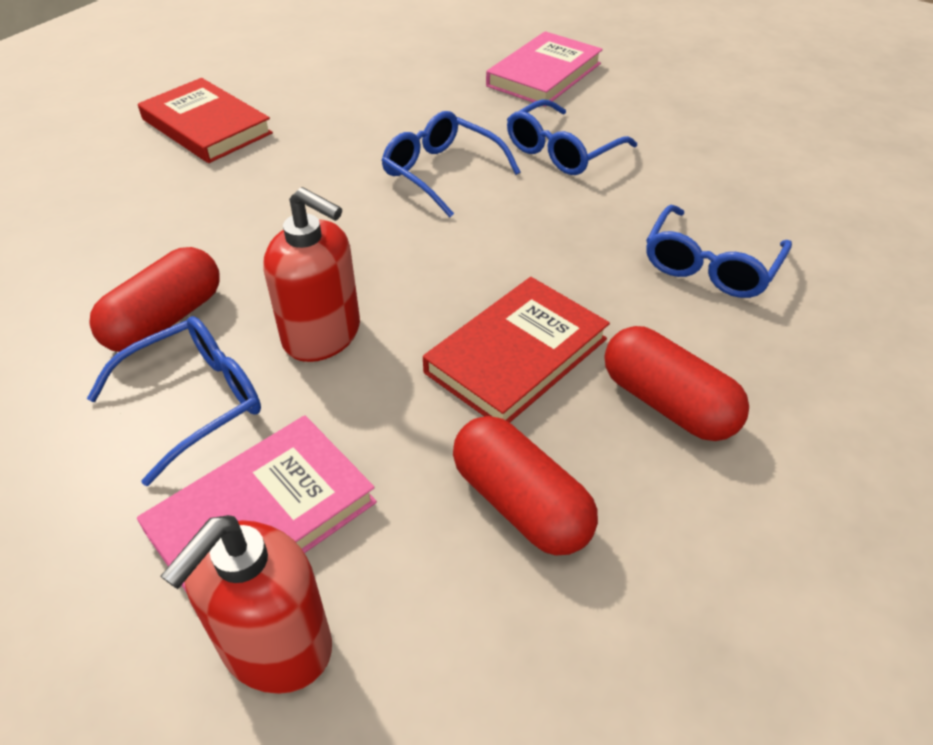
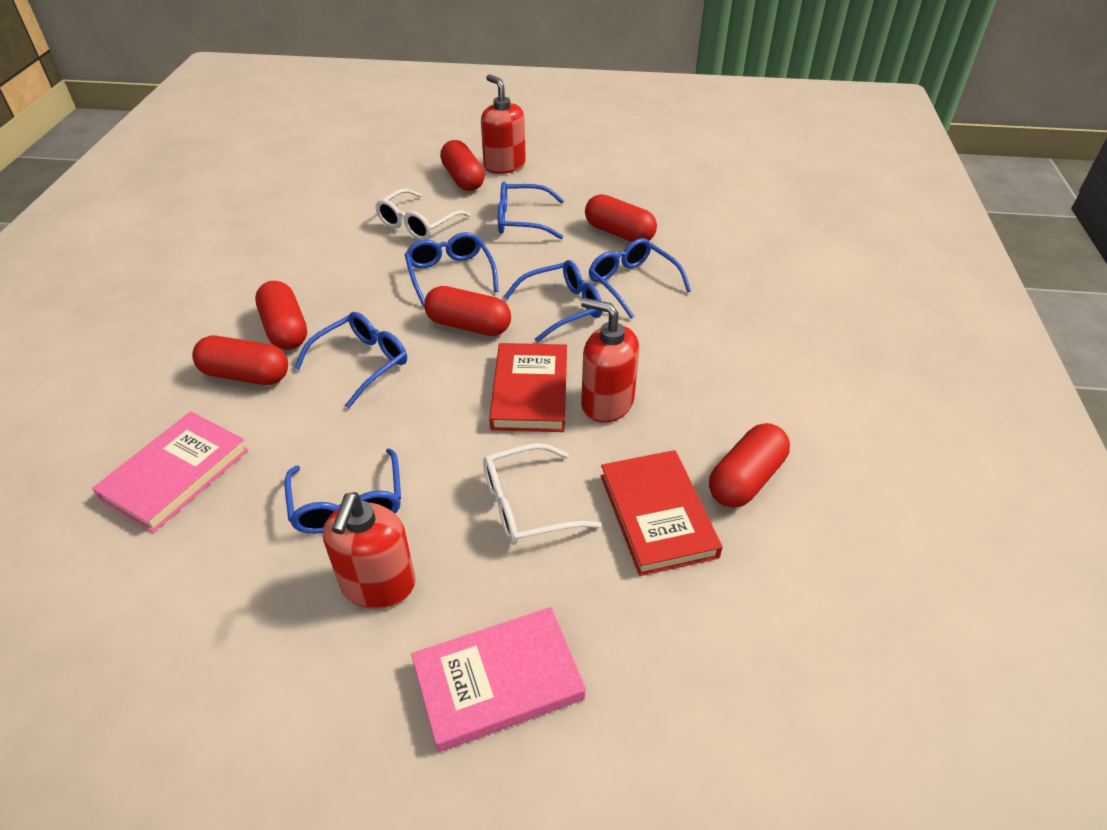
blue glasses: 4 -> 6
red capsule: 3 -> 6
red soap dispenser: 2 -> 3
white glasses: 0 -> 2

